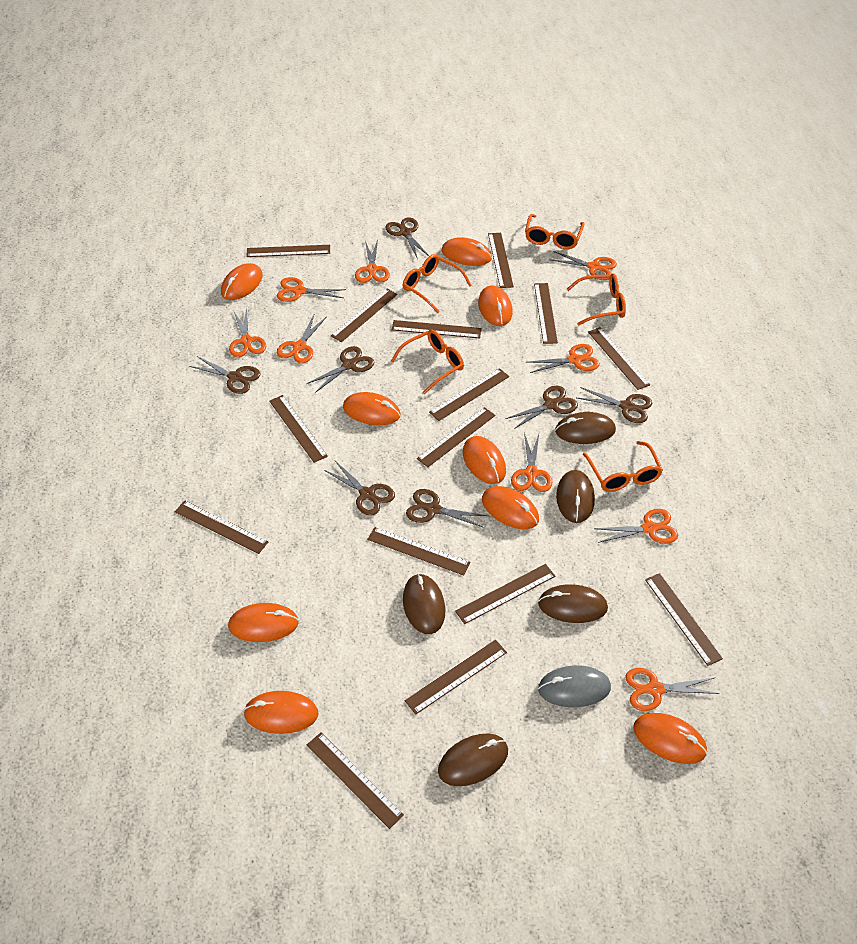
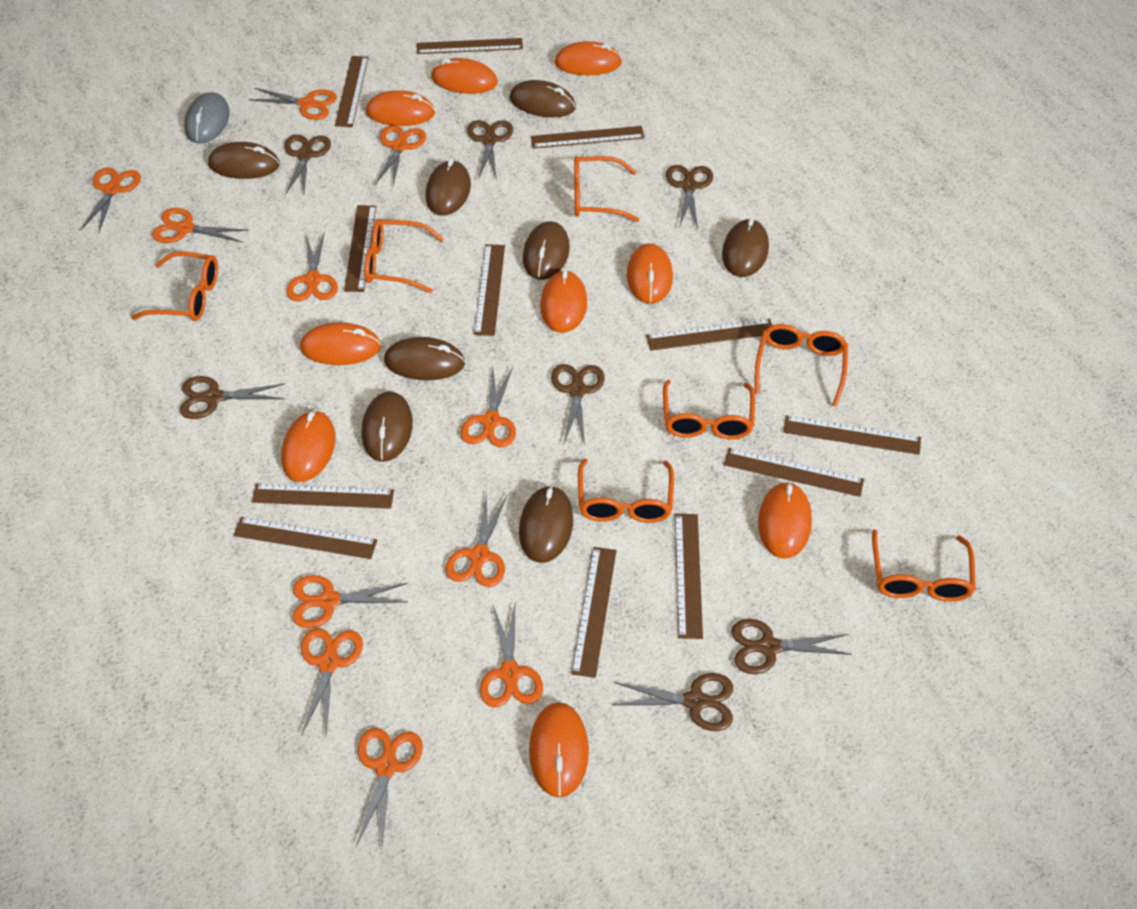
brown mouse: 5 -> 8
brown ruler: 15 -> 12
orange glasses: 5 -> 7
orange scissors: 9 -> 11

